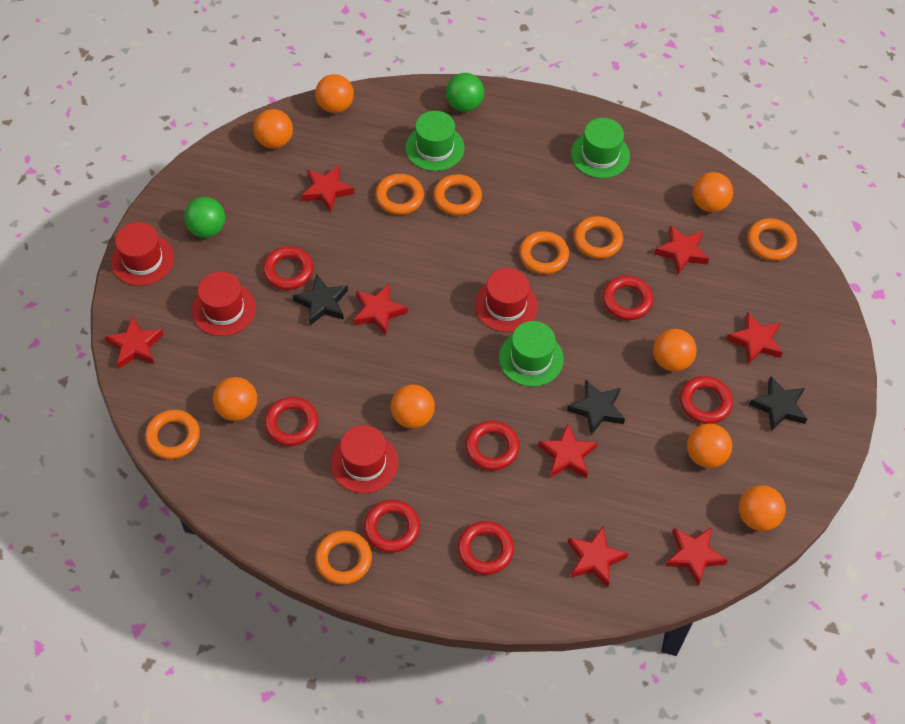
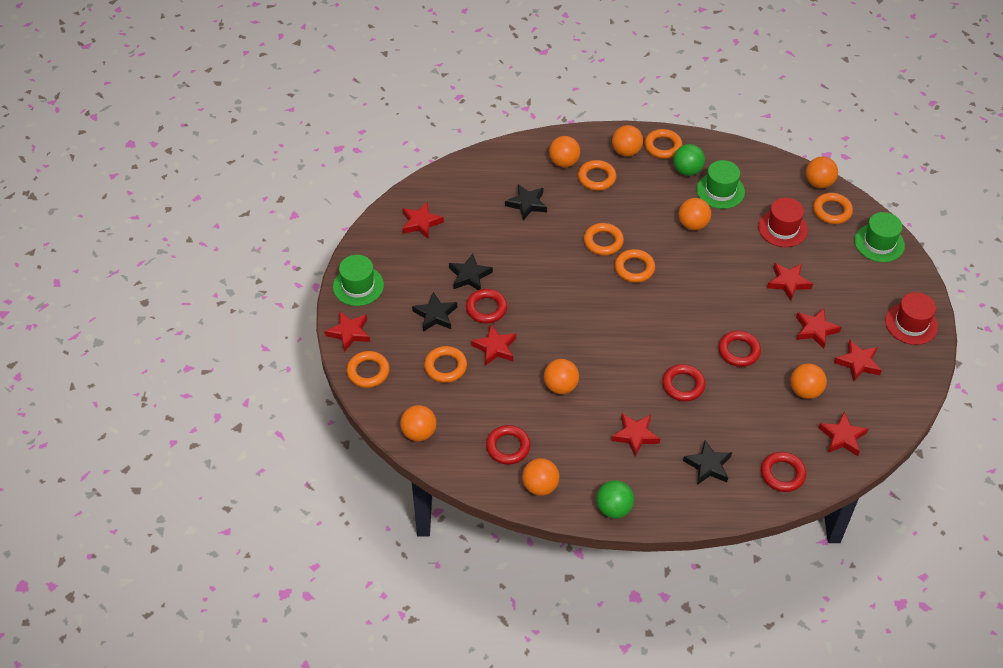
black star: 3 -> 4
red hat: 4 -> 2
red ring: 7 -> 5

